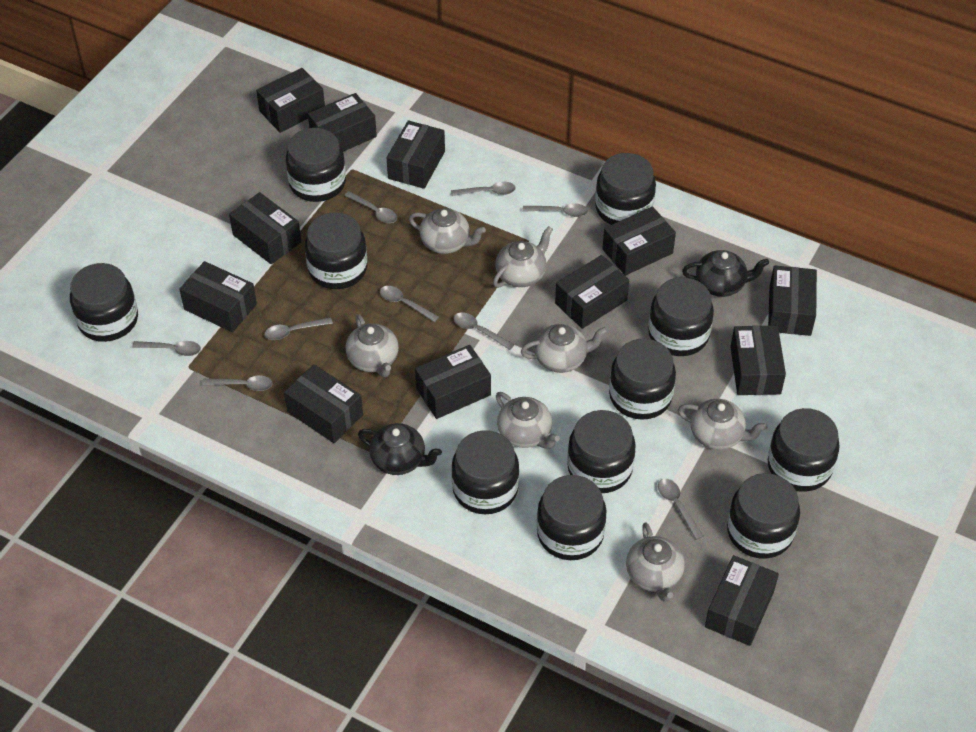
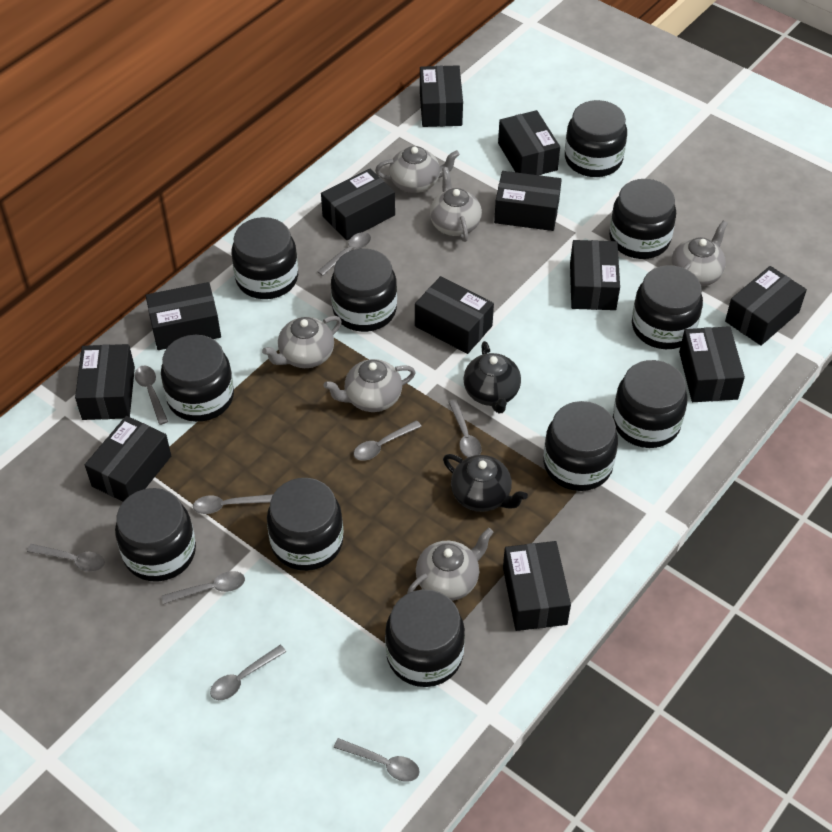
grey teapot: 7 -> 6

